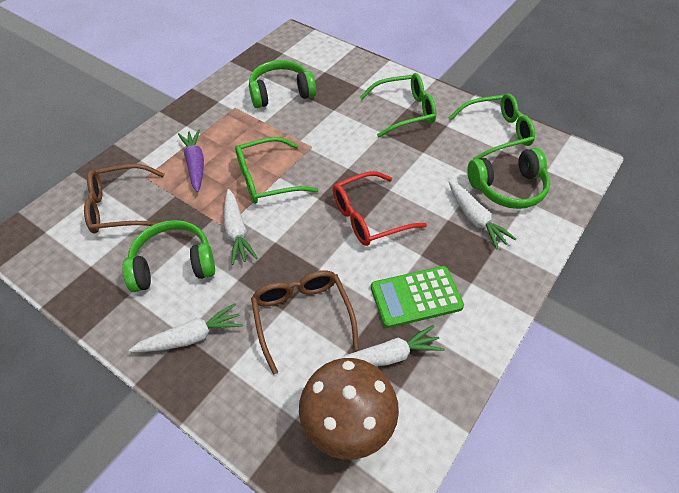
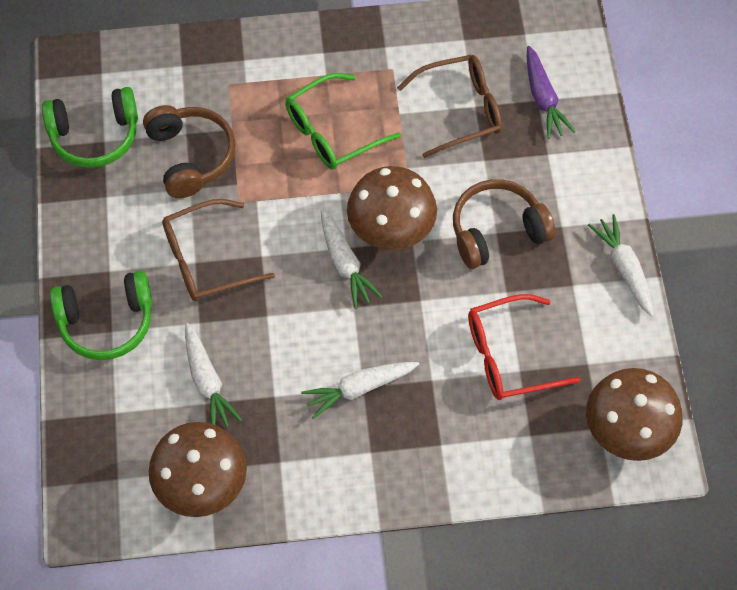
brown headphones: 0 -> 2
brown mushroom: 1 -> 3
green calculator: 1 -> 0
green glasses: 3 -> 1
green headphones: 3 -> 2

